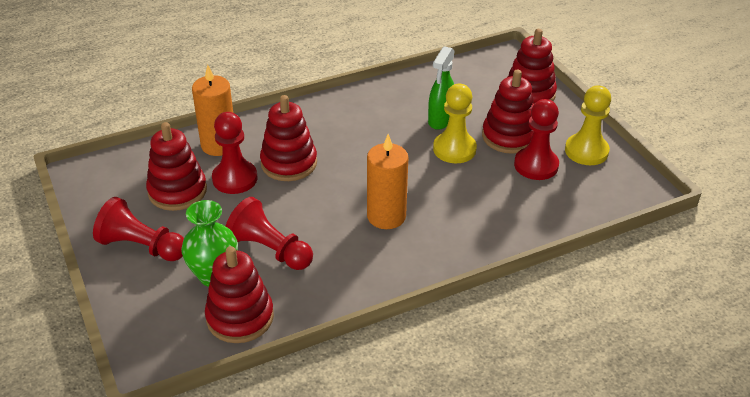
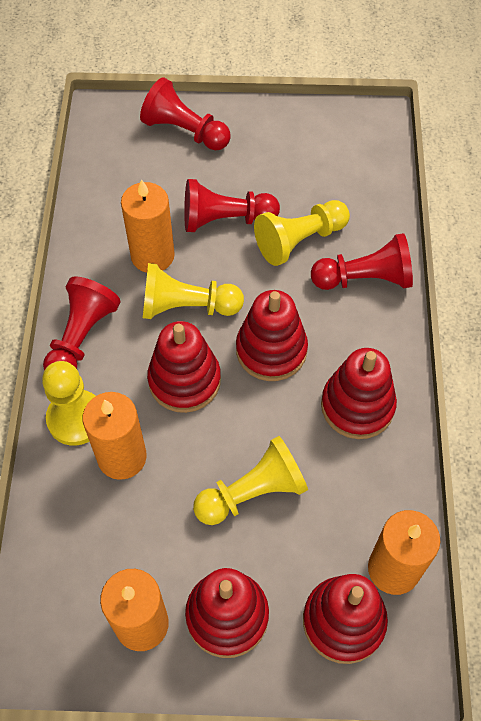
green spray bottle: 1 -> 0
green vase: 1 -> 0
orange candle: 2 -> 4
yellow pawn: 2 -> 4

